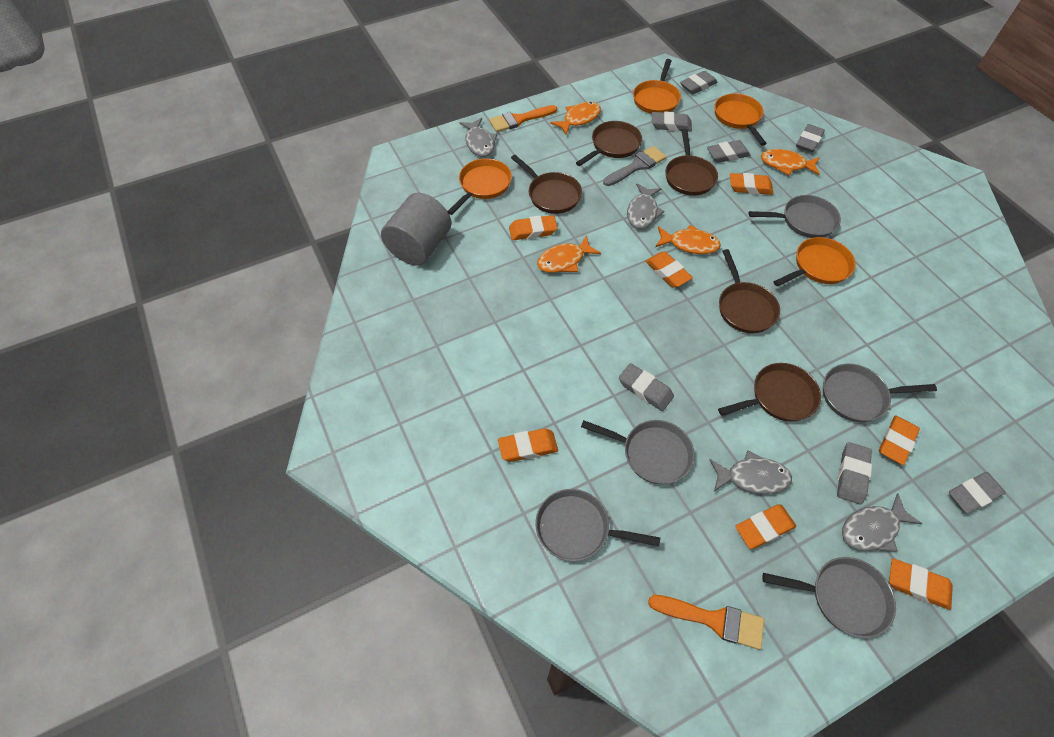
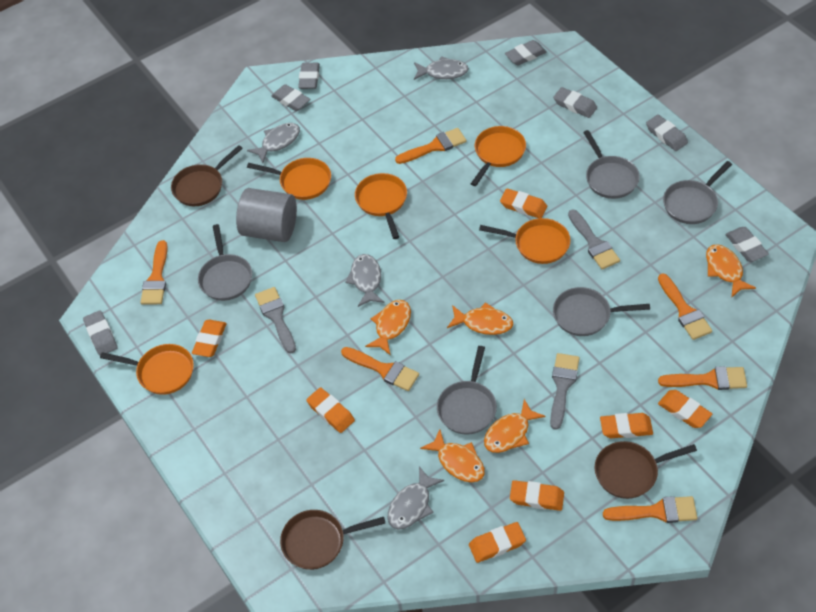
brown pan: 5 -> 3
grey brush: 1 -> 3
orange brush: 2 -> 6
orange fish: 4 -> 5
orange pan: 4 -> 5

